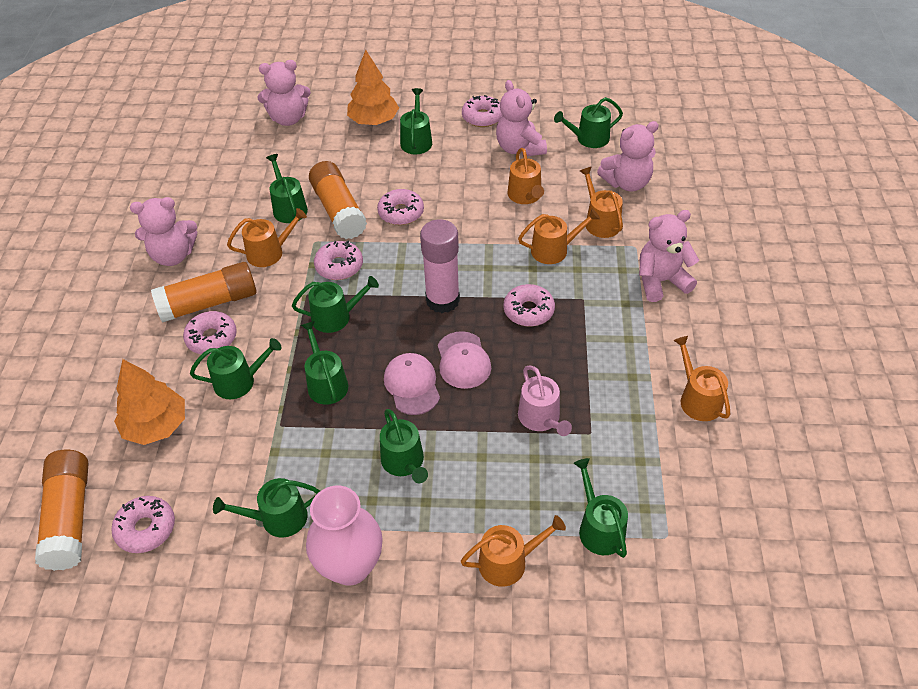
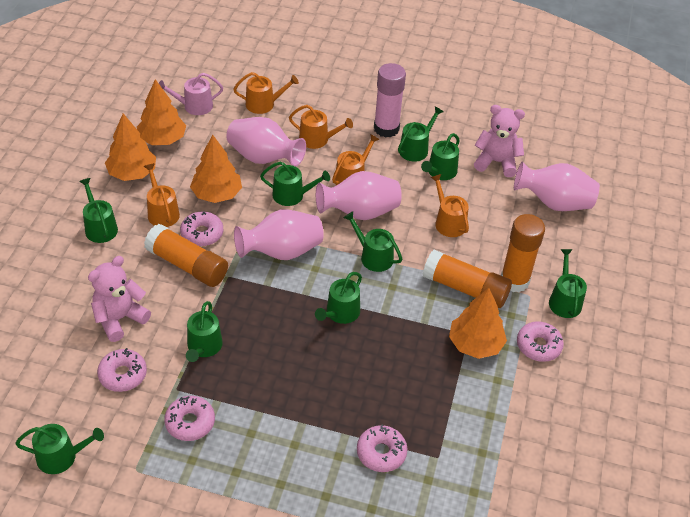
orange tree: 2 -> 4
orange watering can: 6 -> 5
pink cap: 2 -> 0
pink donut: 6 -> 5
pink teddy bear: 5 -> 2
pink vase: 1 -> 4

